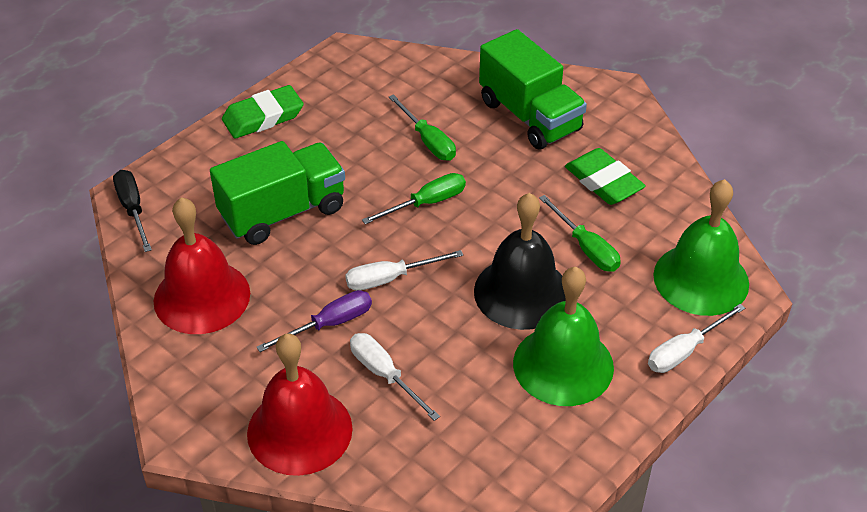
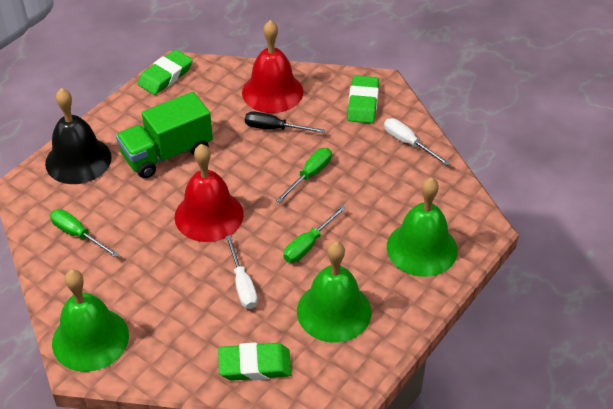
green bell: 2 -> 3
green eraser: 2 -> 3
green truck: 2 -> 1
purple screwdriver: 1 -> 0
white screwdriver: 3 -> 2

